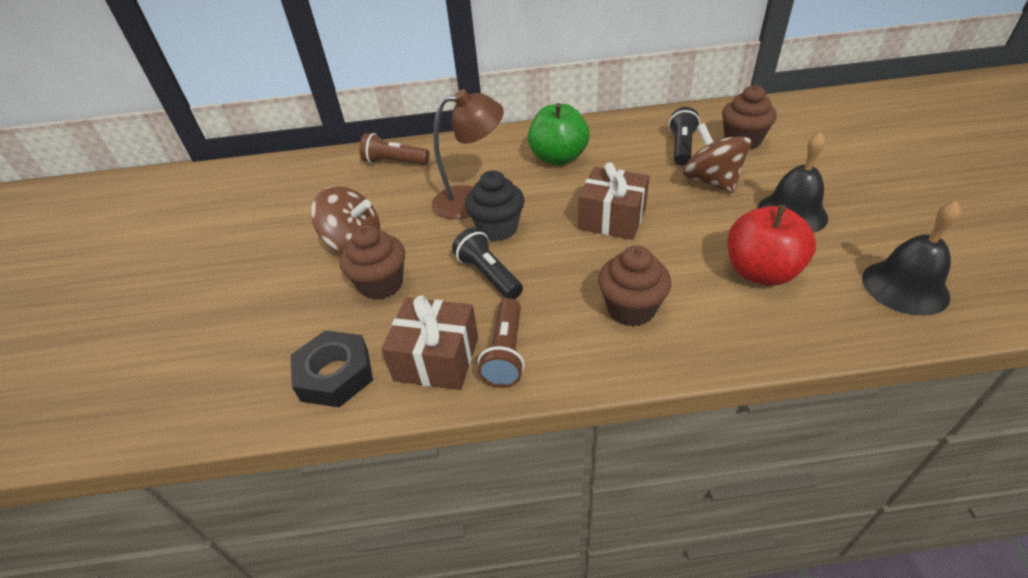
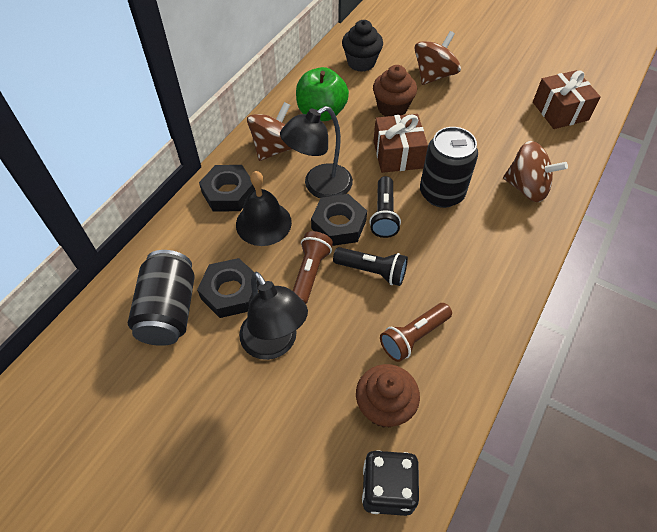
black bell: 2 -> 1
black can: 0 -> 2
black dice: 0 -> 1
black lamp: 0 -> 2
black nut: 1 -> 3
brown cupcake: 3 -> 2
brown lamp: 1 -> 0
brown spinning top: 2 -> 3
red apple: 1 -> 0

